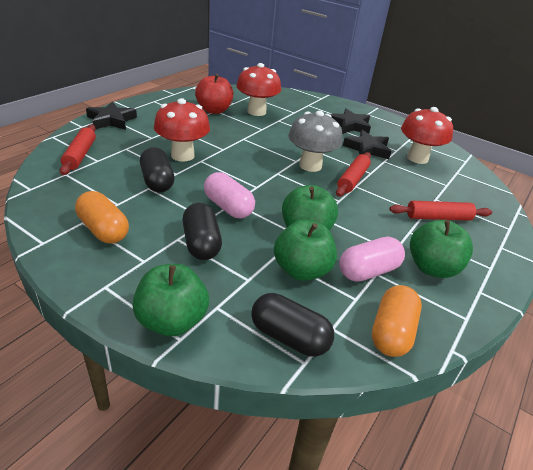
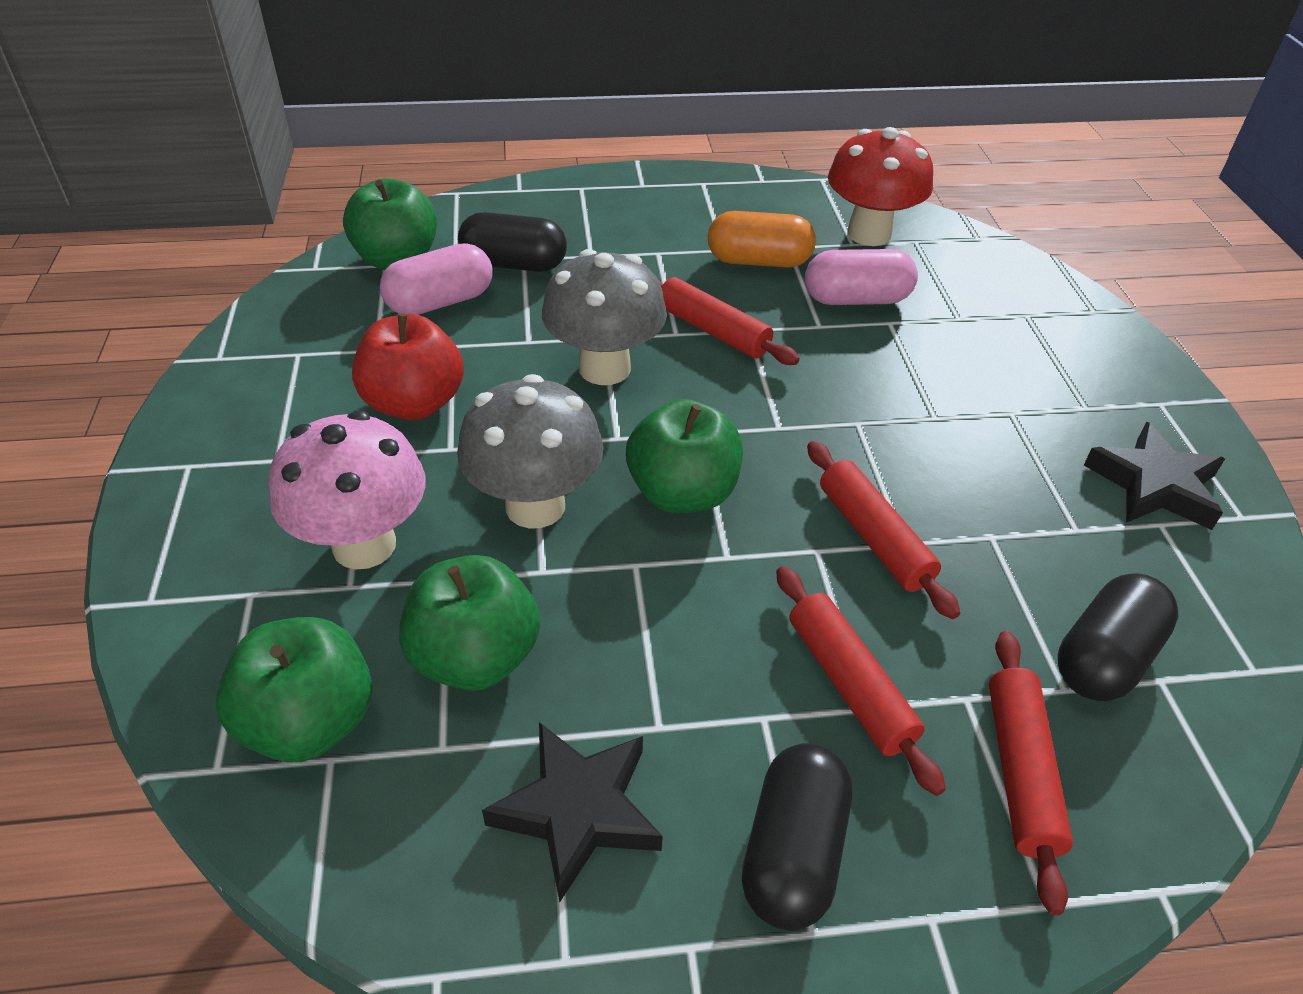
black star: 3 -> 2
grey mushroom: 1 -> 2
orange capsule: 2 -> 1
pink mushroom: 0 -> 1
red mushroom: 3 -> 1
red rolling pin: 3 -> 4

